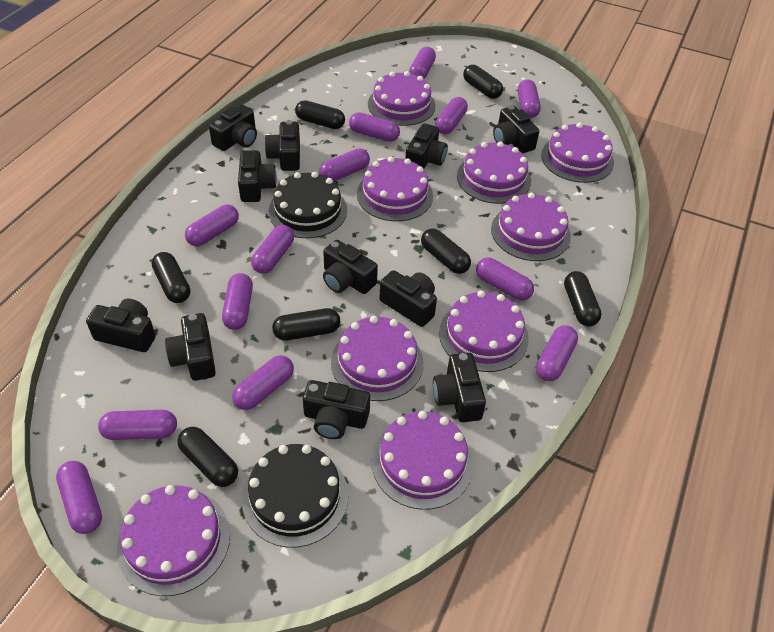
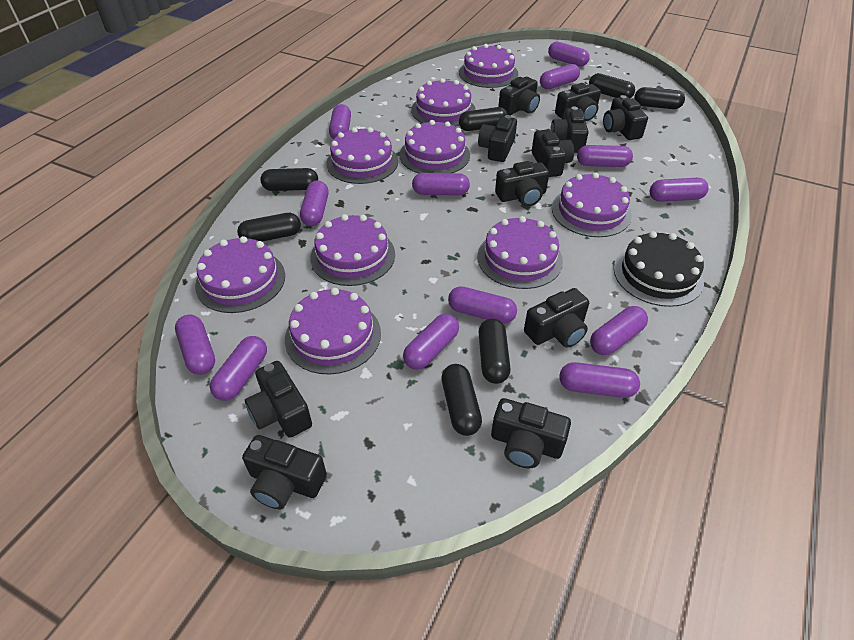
black cake: 2 -> 1

